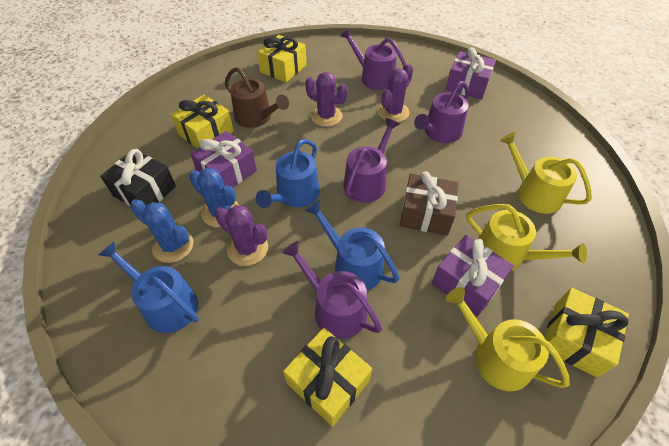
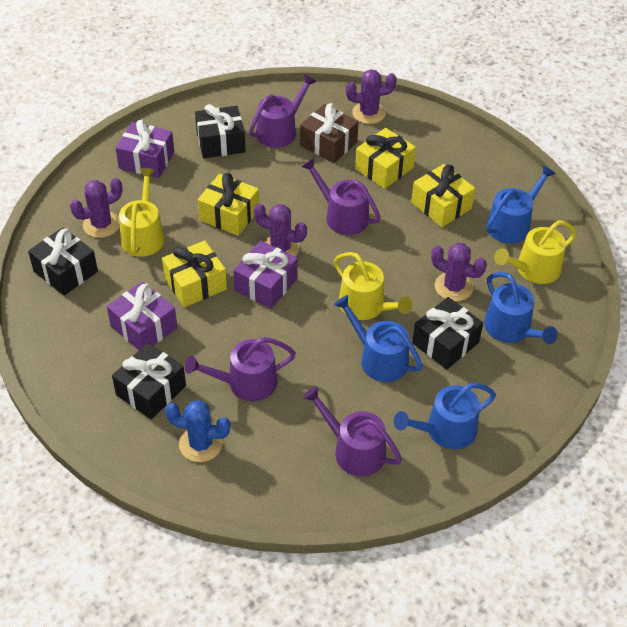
black gift: 1 -> 4
blue cactus: 2 -> 1
blue watering can: 3 -> 4
brown watering can: 1 -> 0
purple cactus: 3 -> 4

